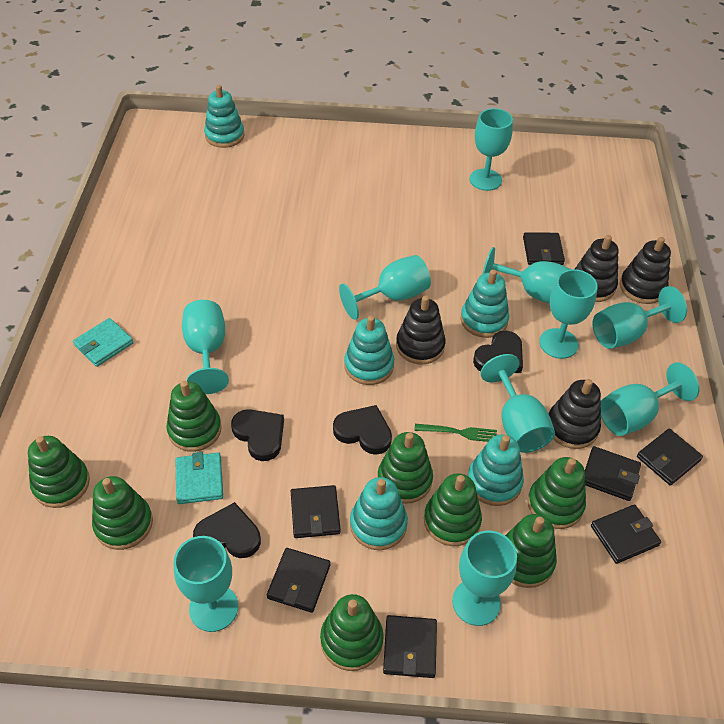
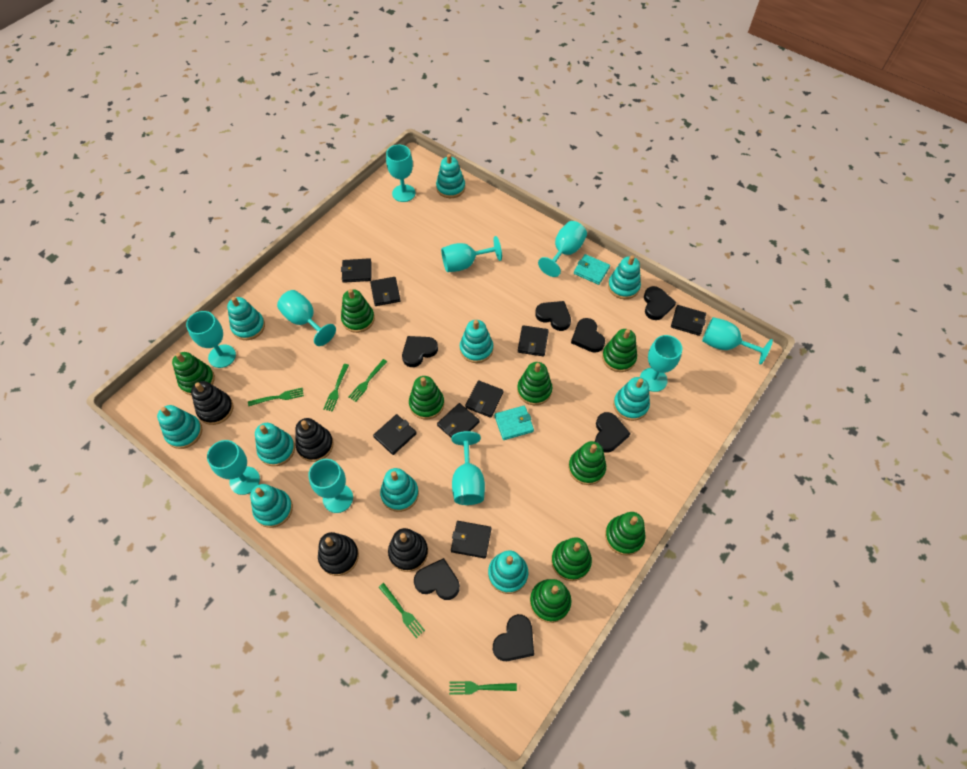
black heart: 4 -> 7
black wallet: 7 -> 8
green fork: 1 -> 5
green stacking toy: 8 -> 9
turquoise stacking toy: 5 -> 10

